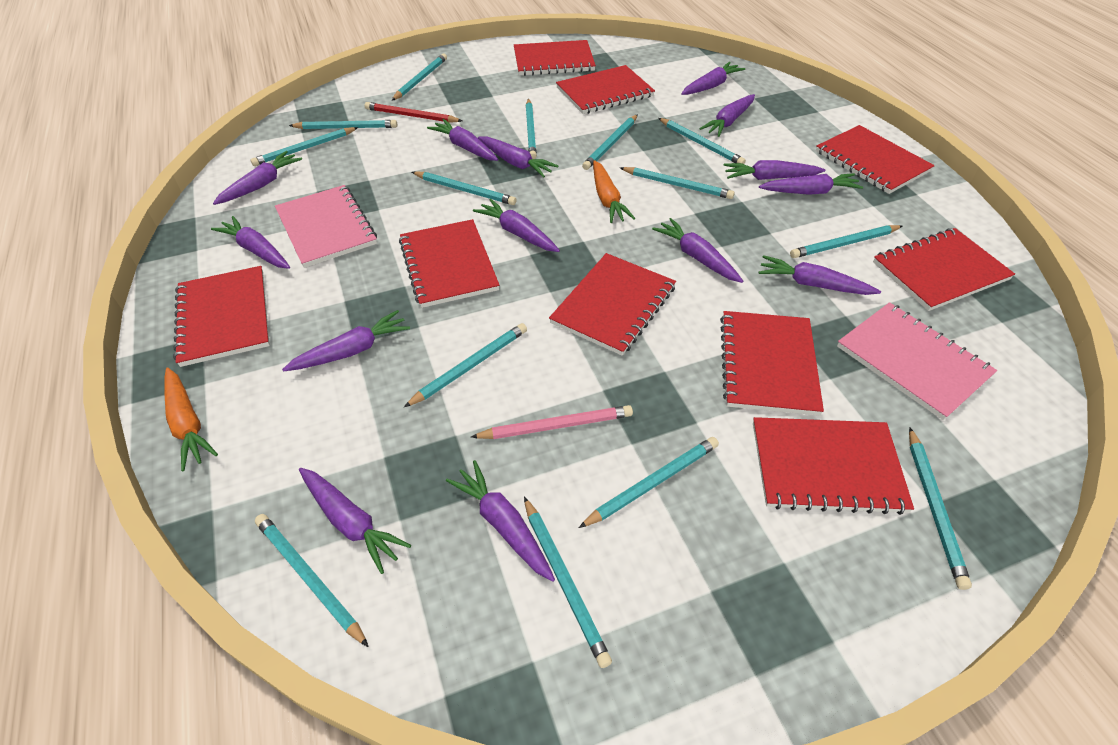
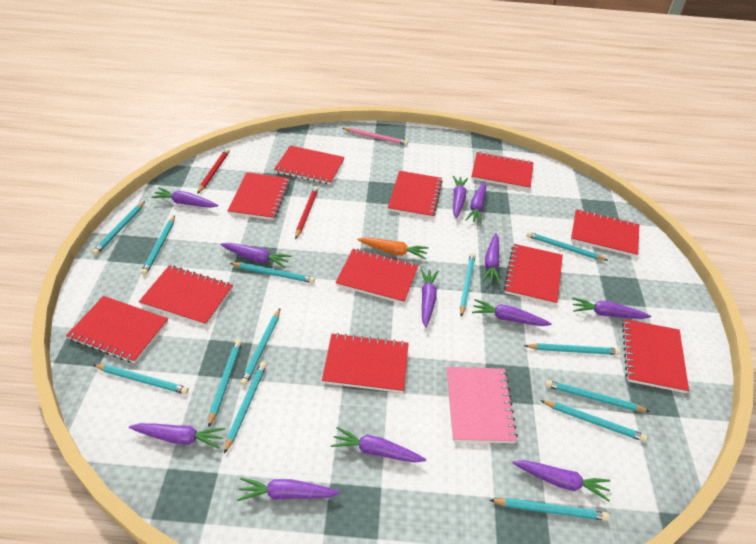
orange carrot: 2 -> 1
pink notebook: 2 -> 1
purple carrot: 14 -> 12
red notebook: 9 -> 11
red pencil: 1 -> 2
turquoise pencil: 14 -> 13

